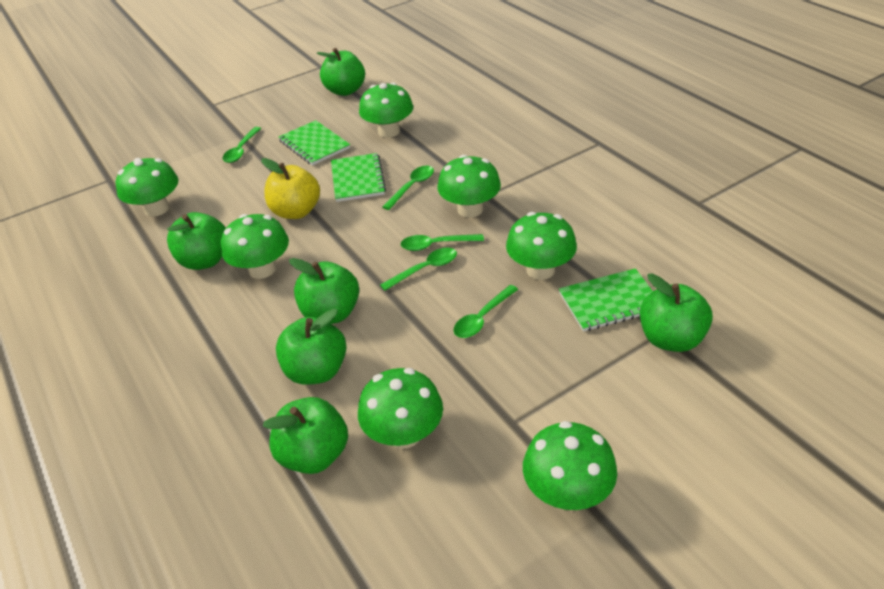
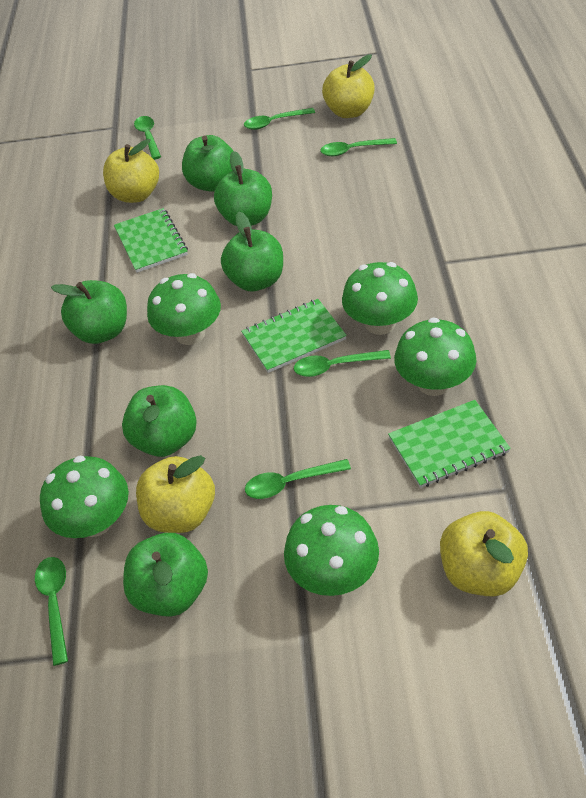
green mushroom: 7 -> 5
green spoon: 5 -> 6
yellow apple: 1 -> 4

